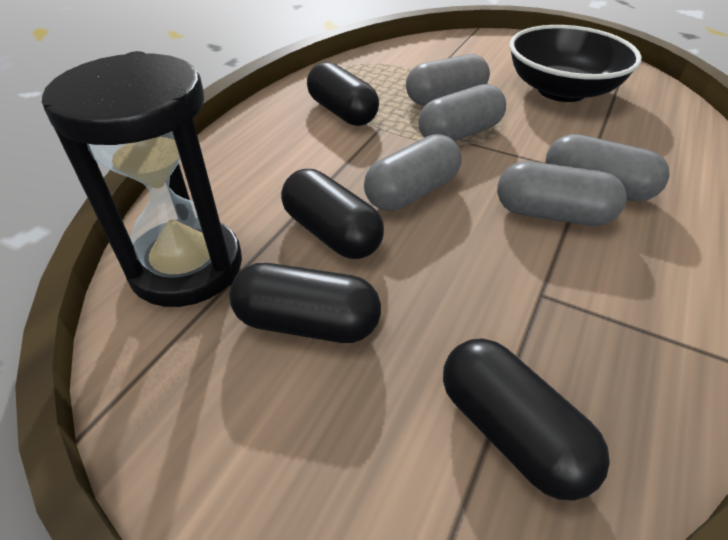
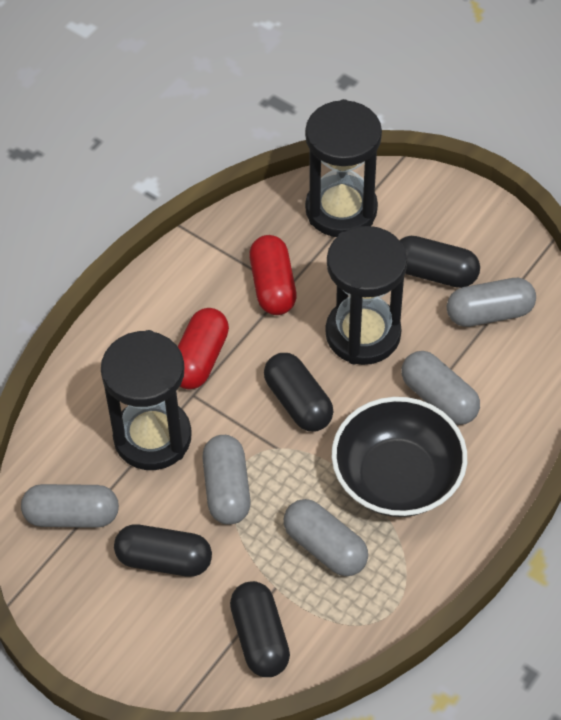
black hourglass: 1 -> 3
red capsule: 0 -> 2

